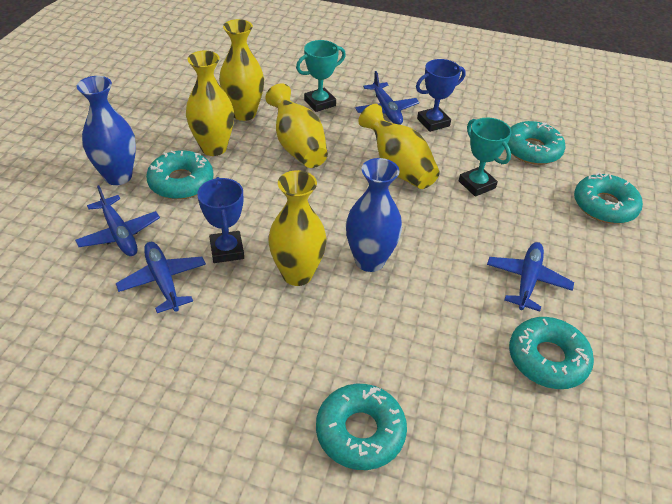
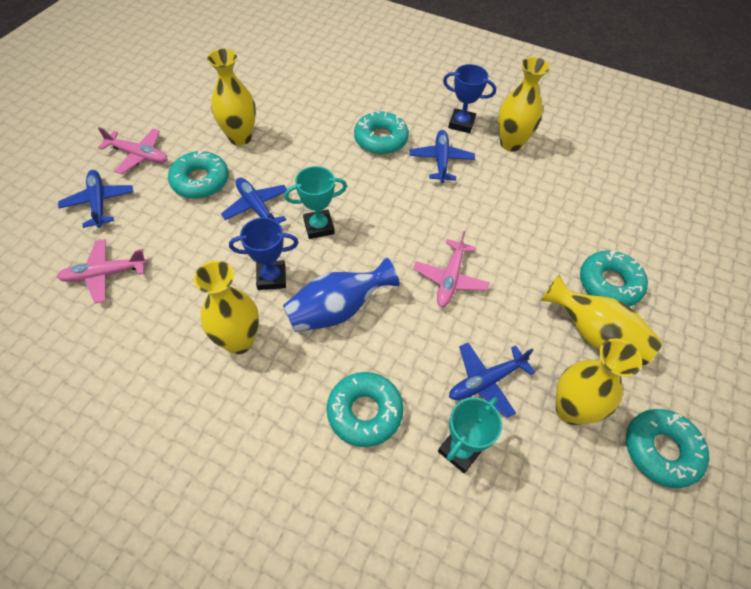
blue vase: 2 -> 1
pink plane: 0 -> 3

